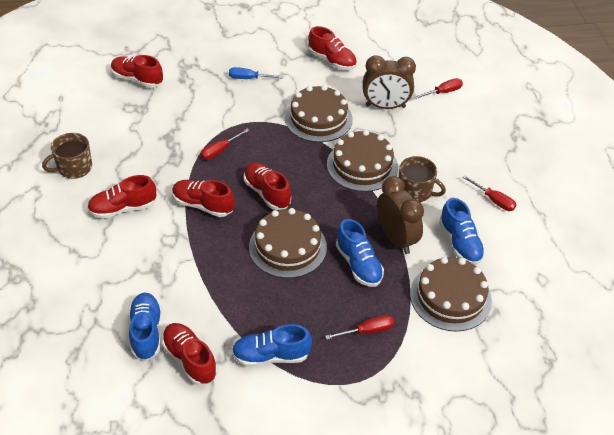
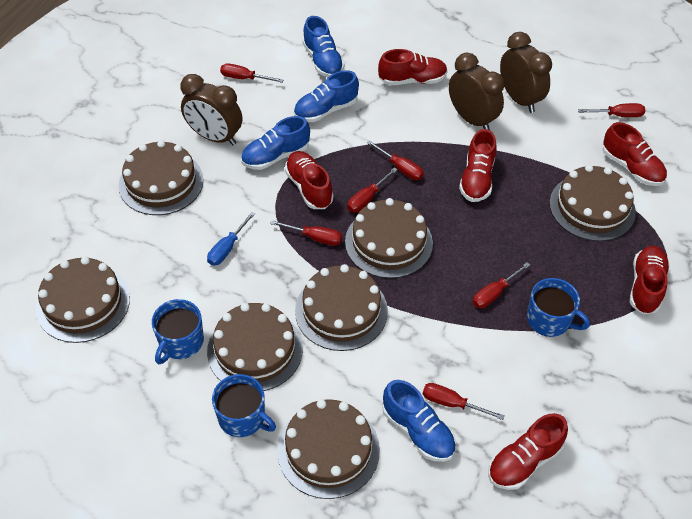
blue mug: 0 -> 3
brown cake: 4 -> 7
brown clock: 2 -> 3
brown mug: 2 -> 0
red screwdriver: 4 -> 7

